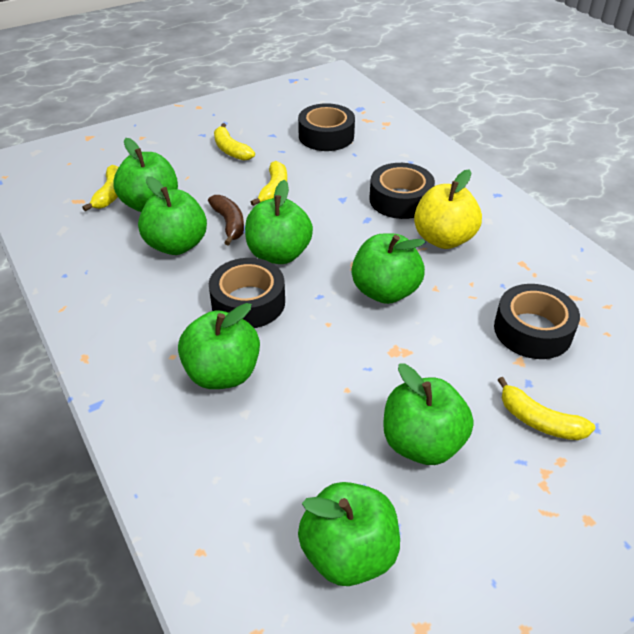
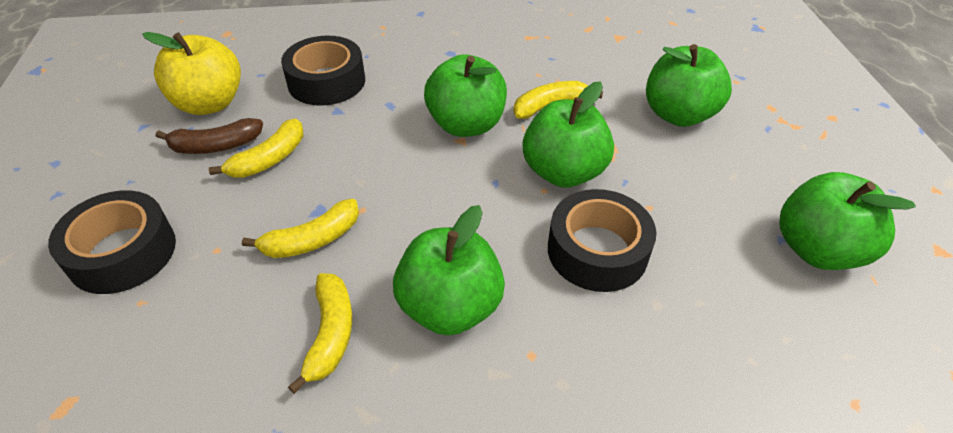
black tape: 4 -> 3
green apple: 7 -> 5

